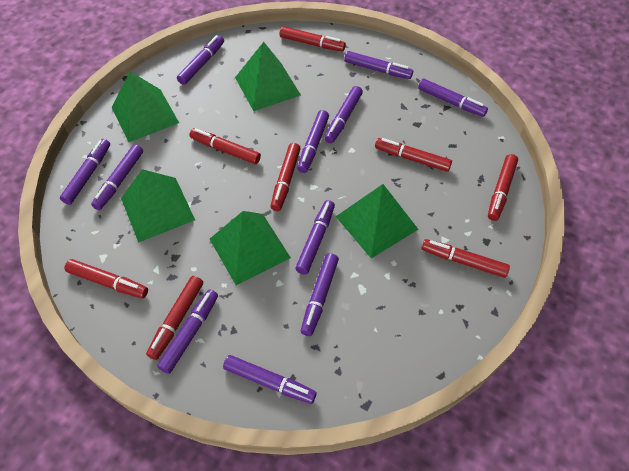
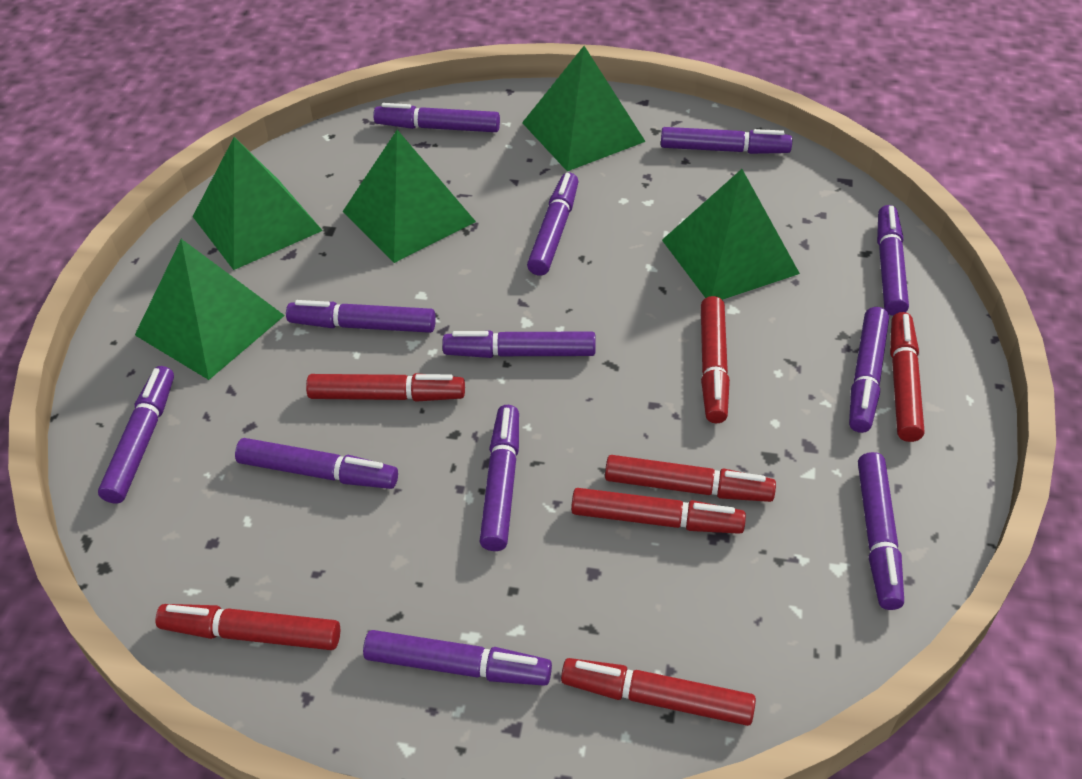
purple marker: 11 -> 12
red marker: 8 -> 7

